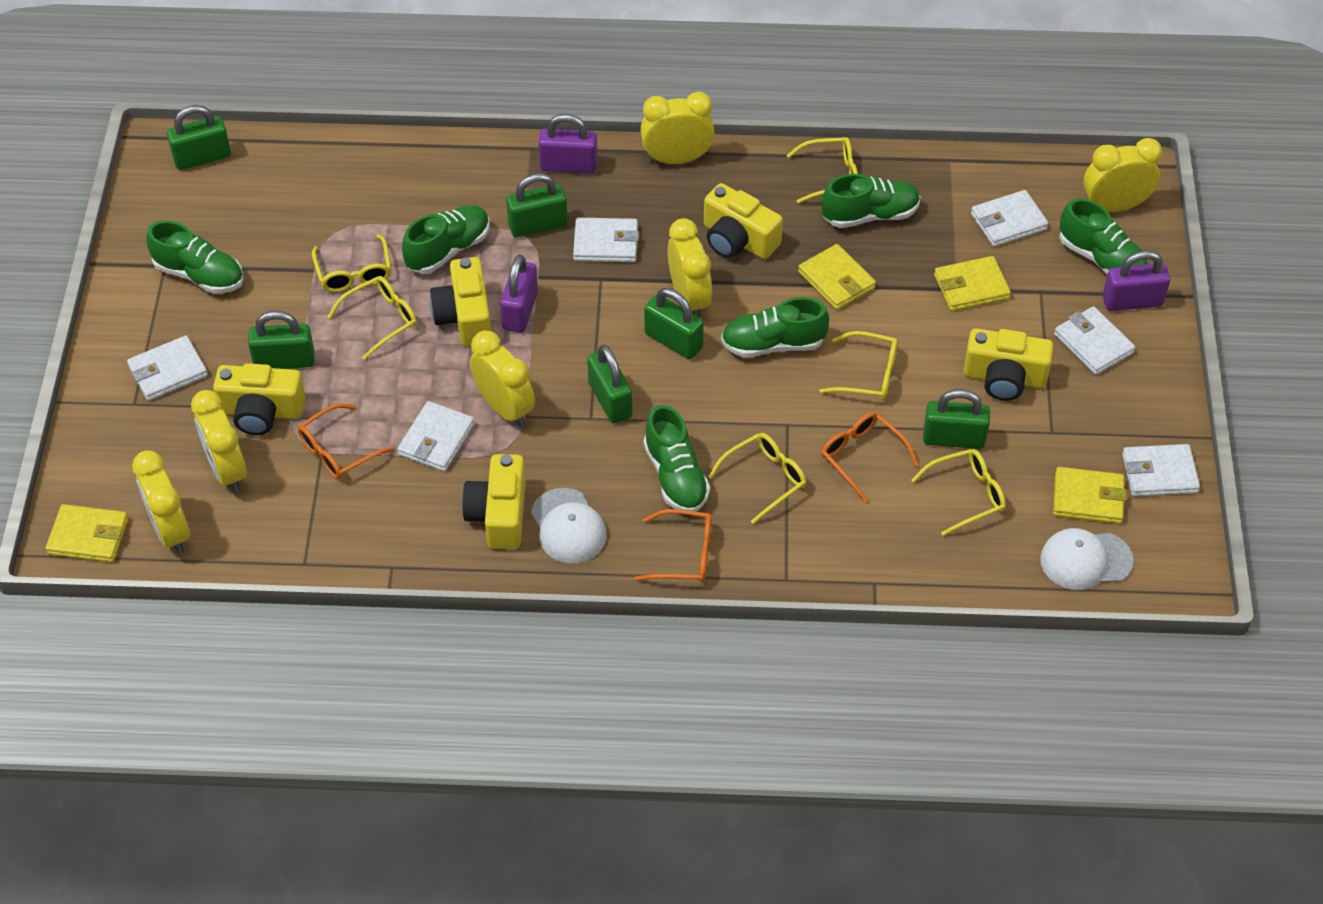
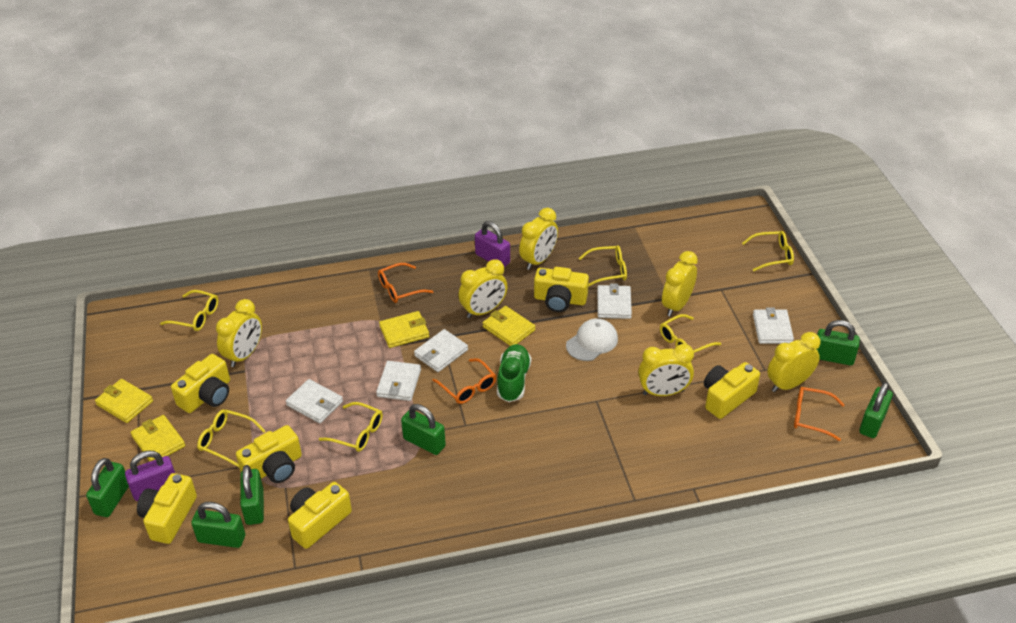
green shoe: 6 -> 1
purple padlock: 3 -> 2
white cap: 2 -> 1
white wallet: 6 -> 5
yellow camera: 5 -> 6

